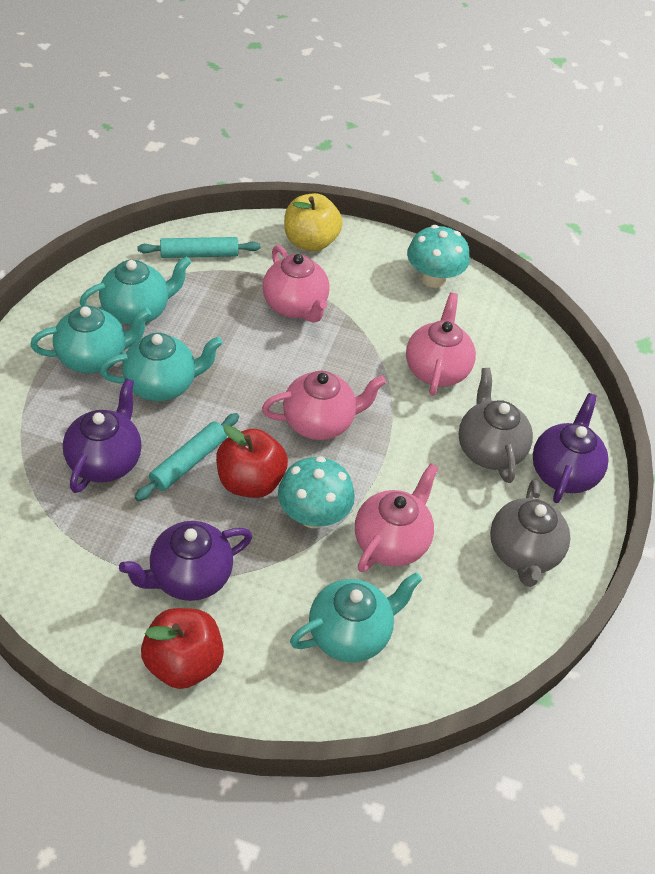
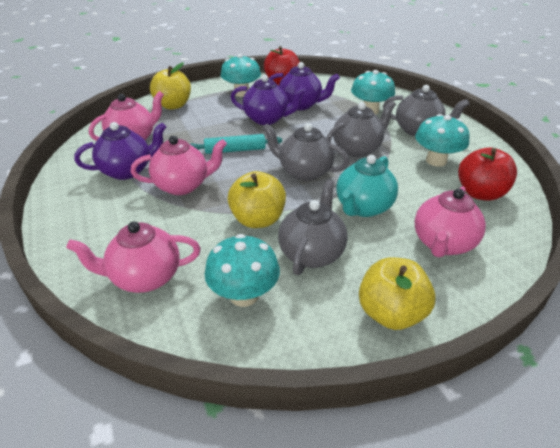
grey teapot: 2 -> 4
turquoise mushroom: 2 -> 4
turquoise rolling pin: 2 -> 1
turquoise teapot: 4 -> 1
yellow apple: 1 -> 3

